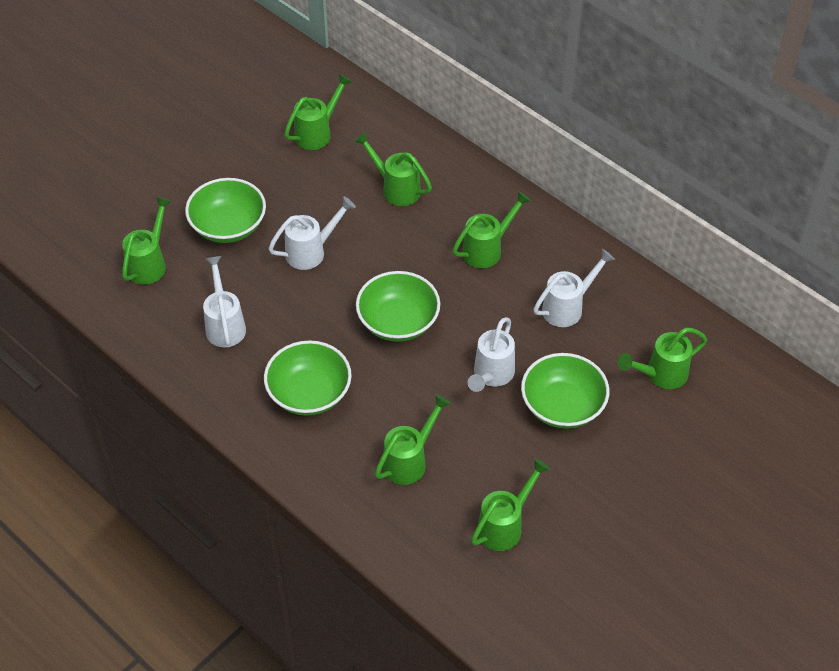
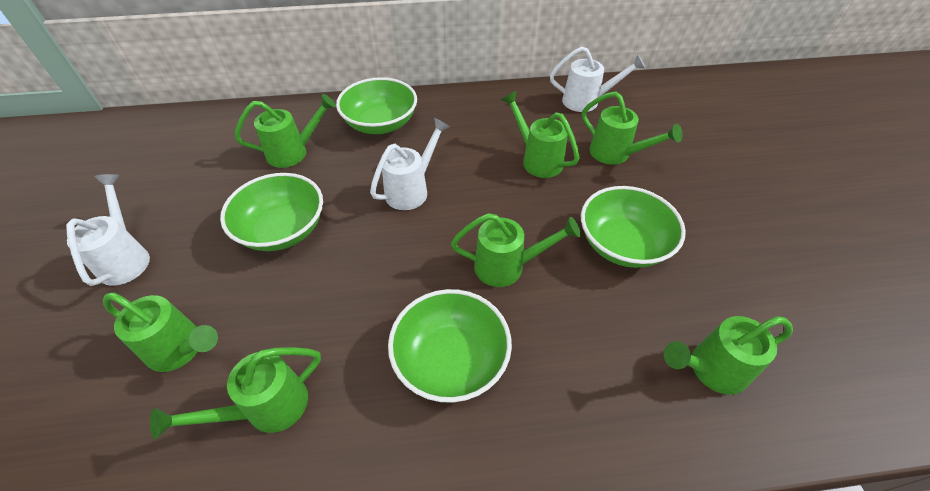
white watering can: 4 -> 3

